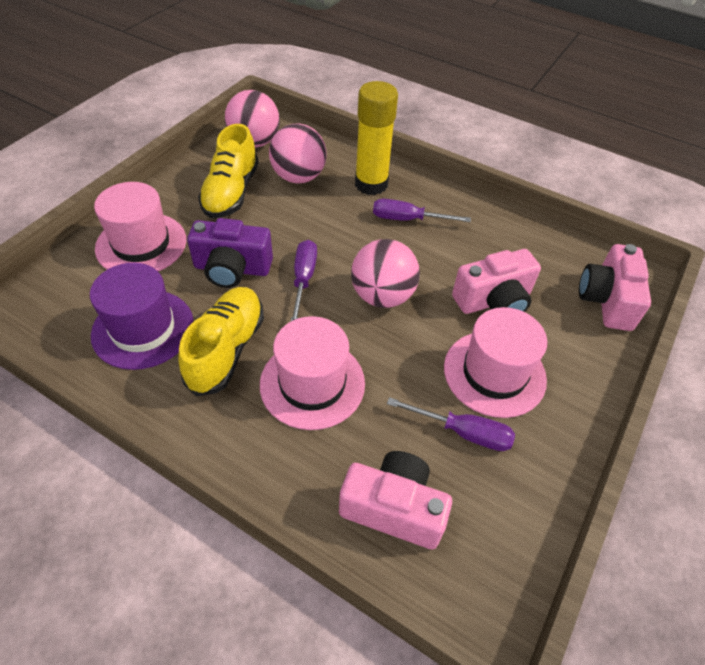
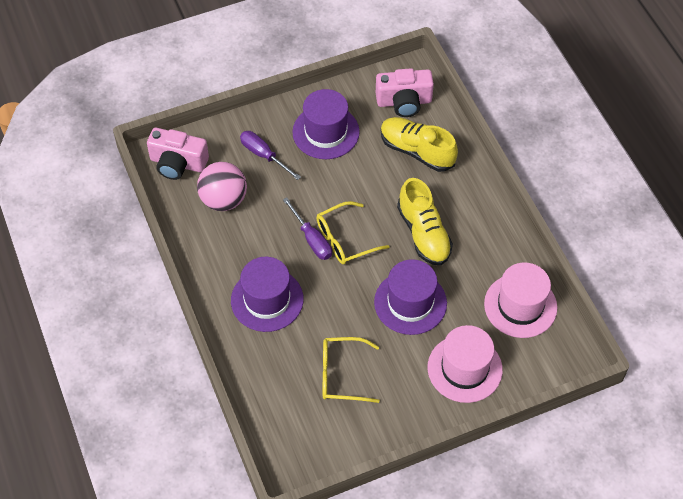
pink ball: 3 -> 1
pink camera: 3 -> 2
pink hat: 3 -> 2
purple camera: 1 -> 0
purple hat: 1 -> 3
purple screwdriver: 3 -> 2
yellow glasses: 0 -> 2
yellow glue stick: 1 -> 0

